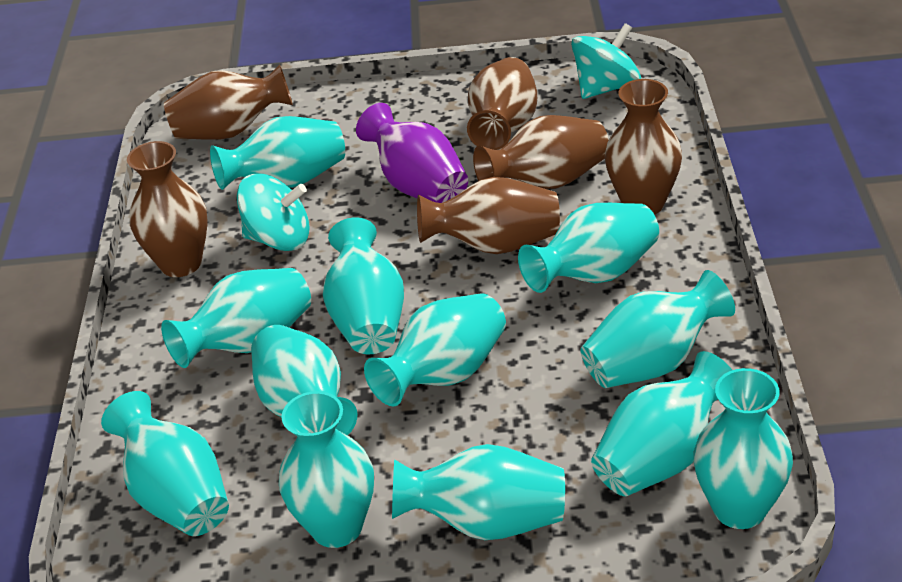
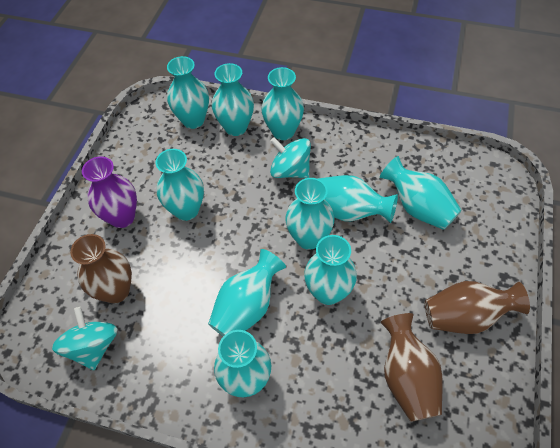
brown vase: 6 -> 3
turquoise vase: 12 -> 10

